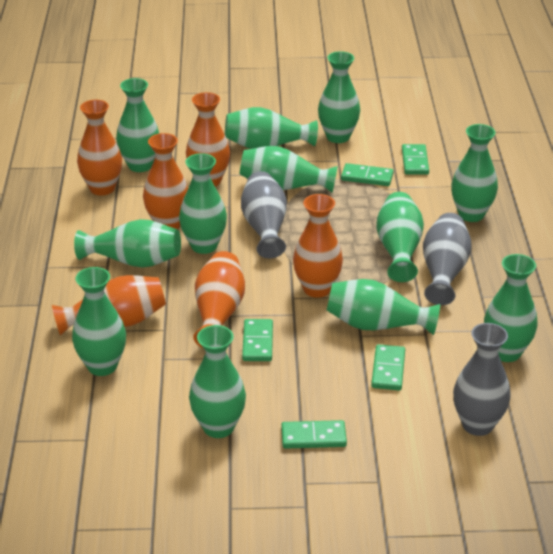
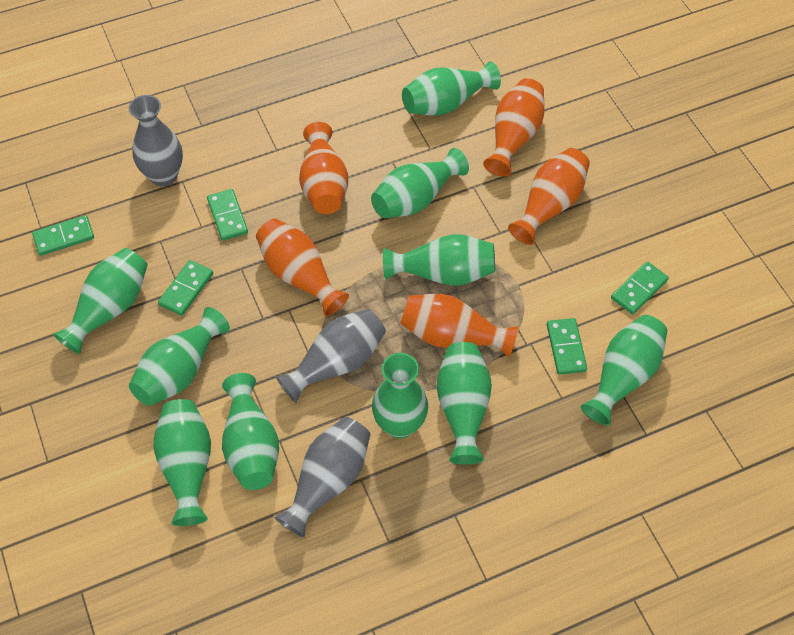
green vase: 12 -> 10
orange vase: 6 -> 5

